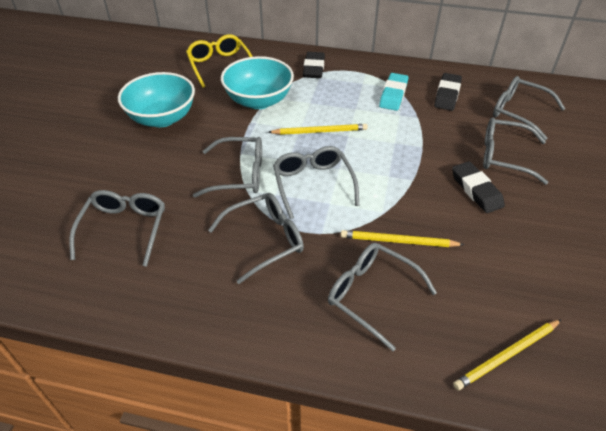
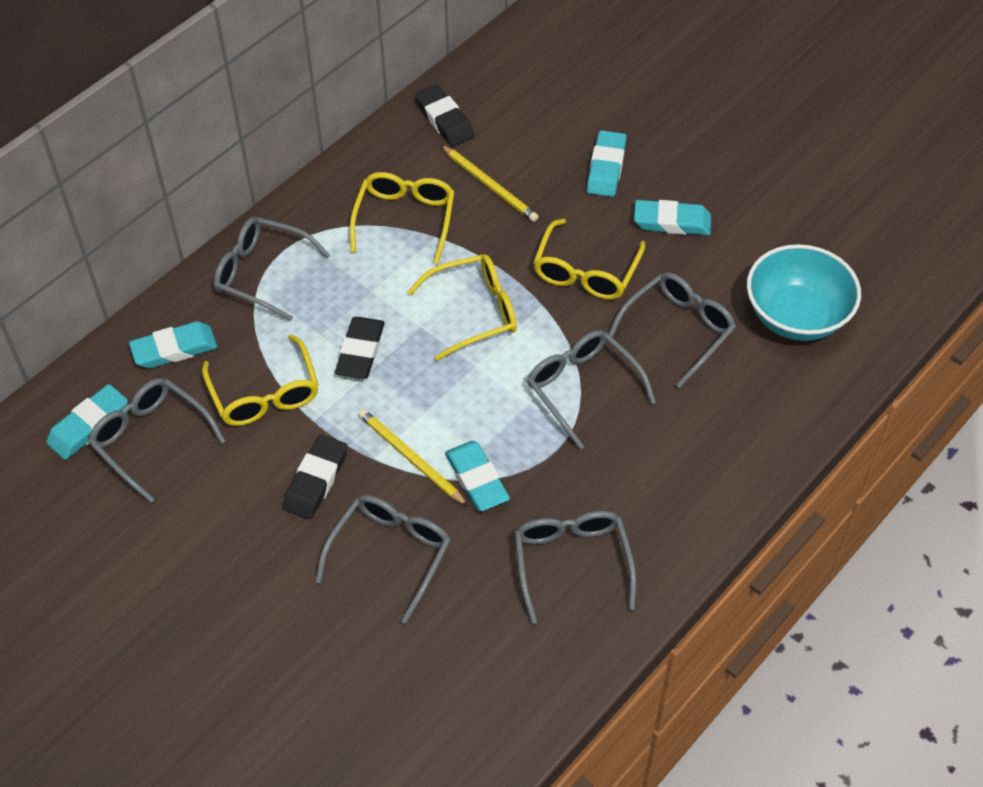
grey glasses: 7 -> 6
turquoise bowl: 2 -> 1
turquoise eraser: 1 -> 5
yellow glasses: 1 -> 4
yellow pencil: 3 -> 2

